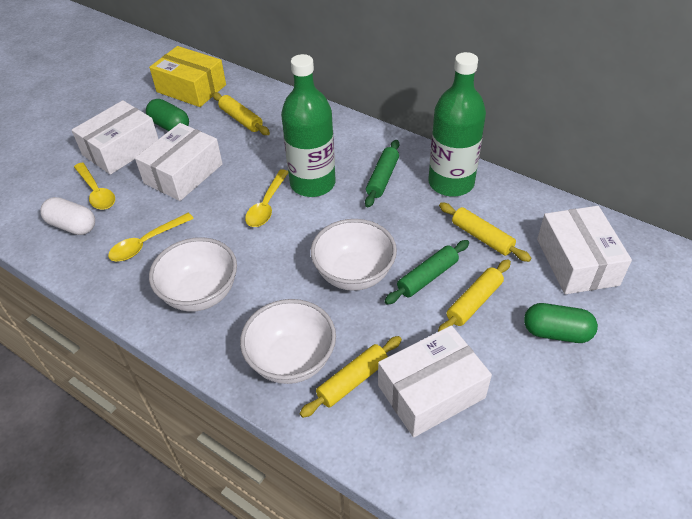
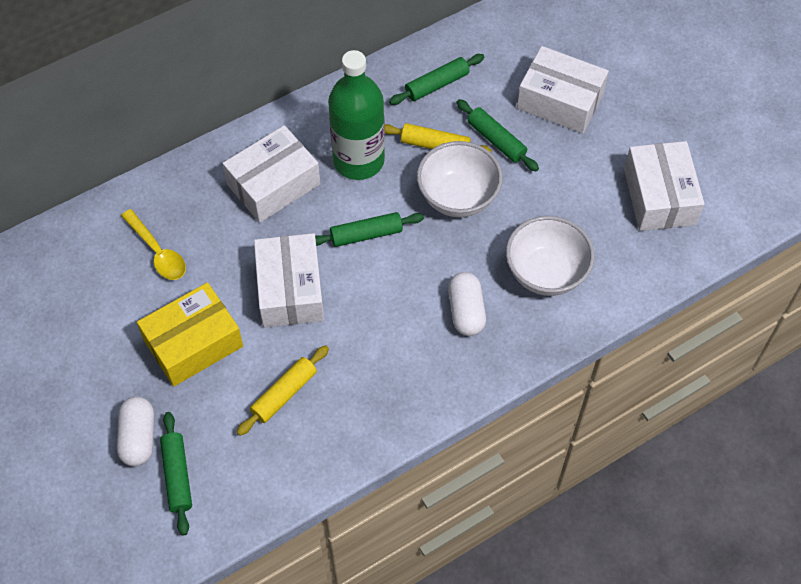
green bottle: 2 -> 1
green capsule: 2 -> 0
green rolling pin: 2 -> 4
white bowl: 3 -> 2
white capsule: 1 -> 2
yellow rolling pin: 4 -> 2
yellow spoon: 3 -> 1

